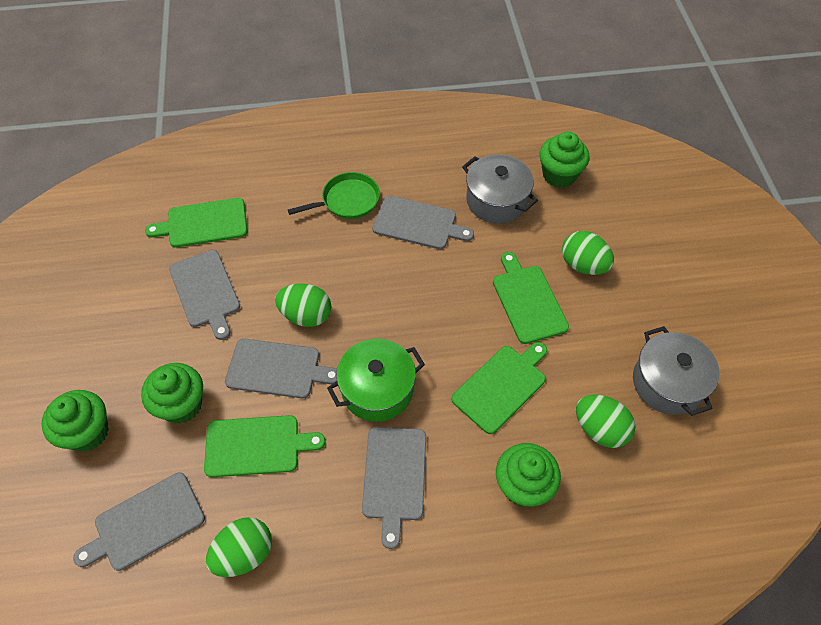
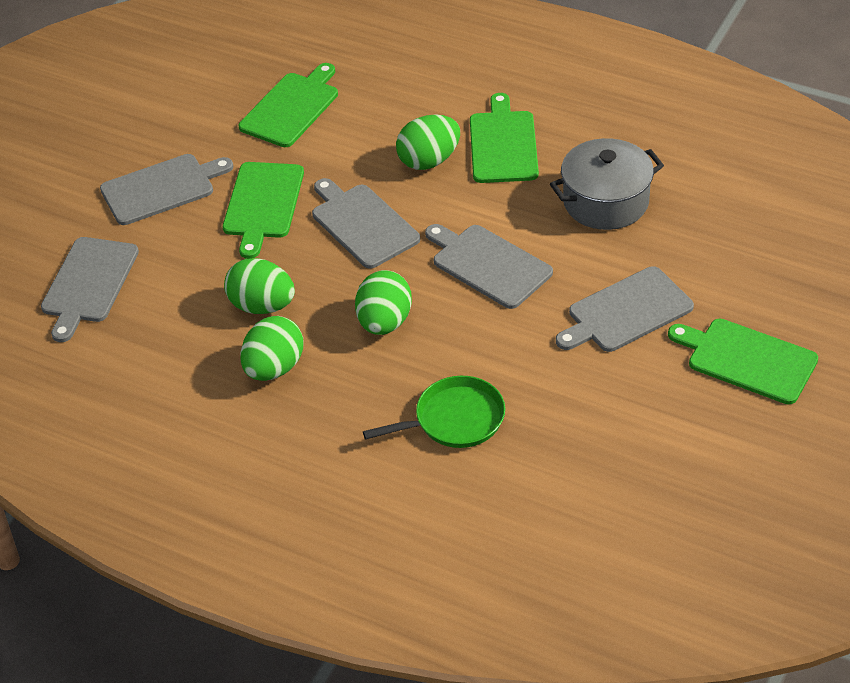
green cupcake: 4 -> 0
green pot: 1 -> 0
grey pot: 2 -> 1

